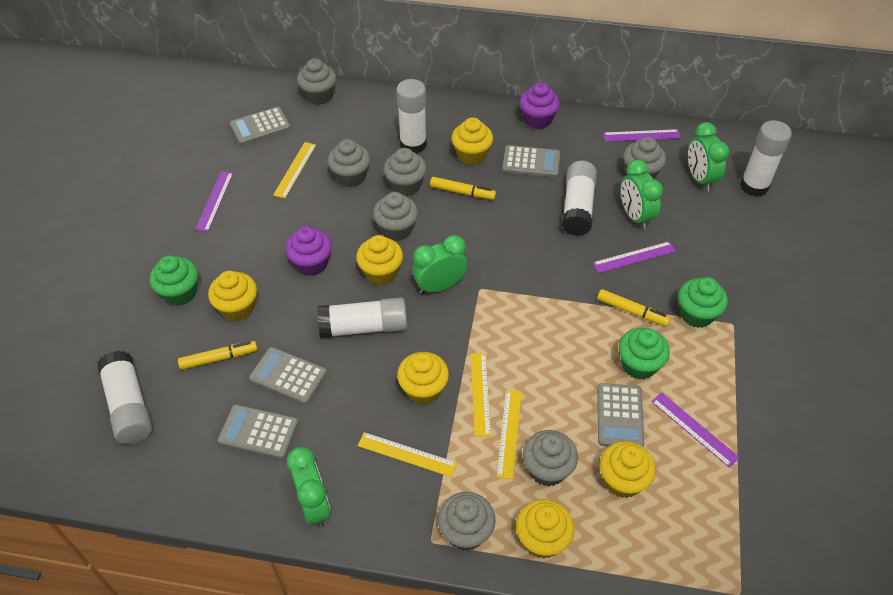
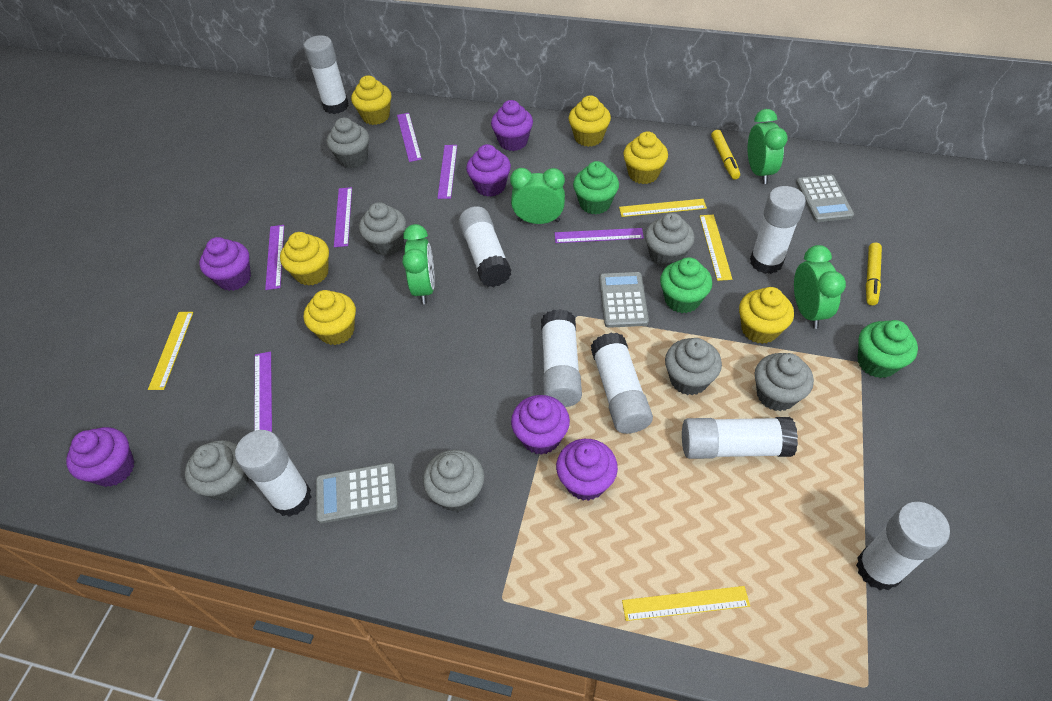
grey calculator: 5 -> 3
purple cupcake: 2 -> 6
purple ruler: 4 -> 6
white glue stick: 5 -> 8
yellow marker: 3 -> 2

